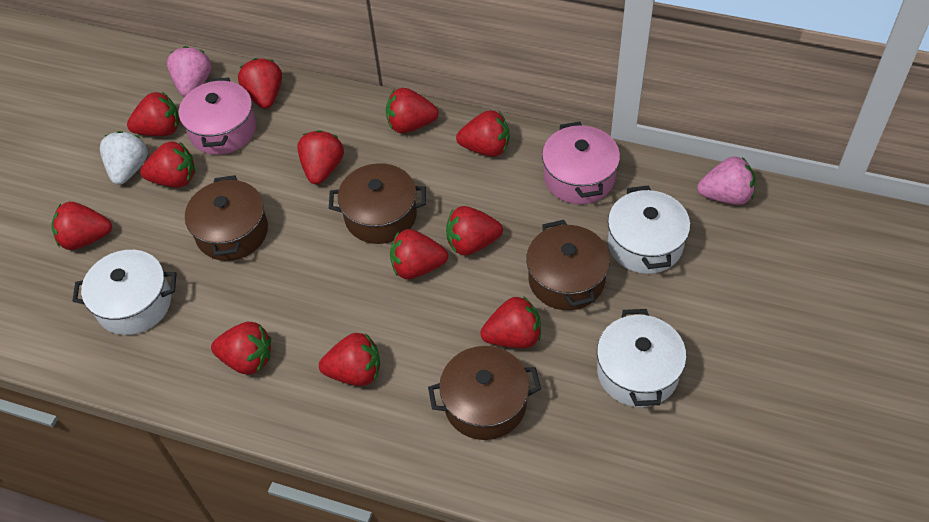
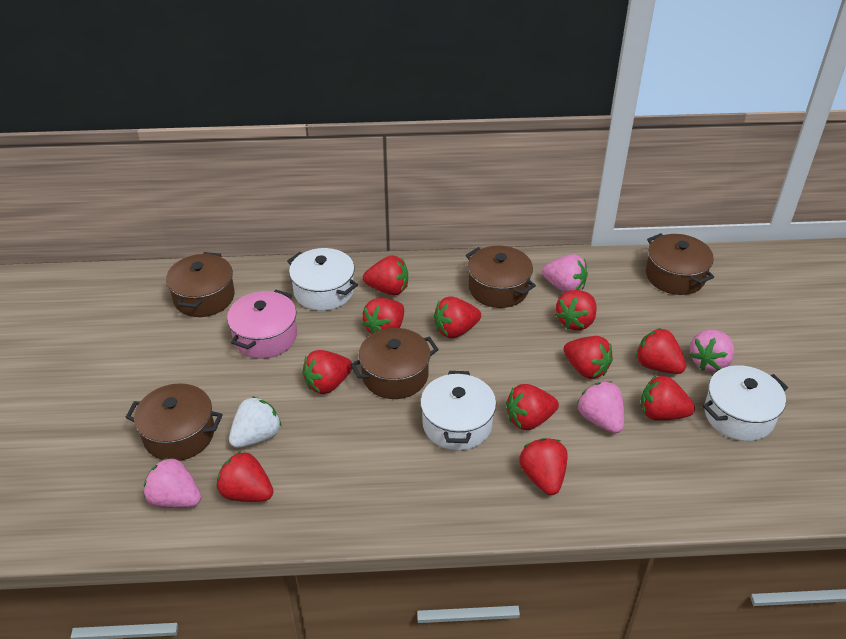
brown pot: 4 -> 5
pink pot: 2 -> 1
pink strawberry: 2 -> 4
red strawberry: 12 -> 11

